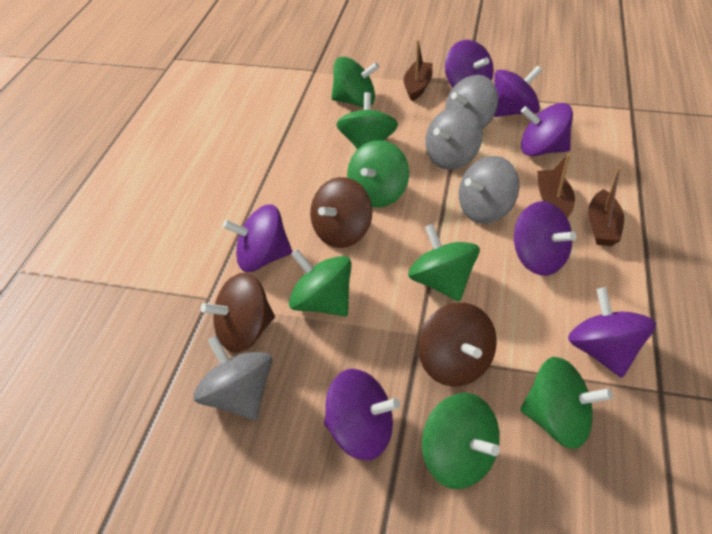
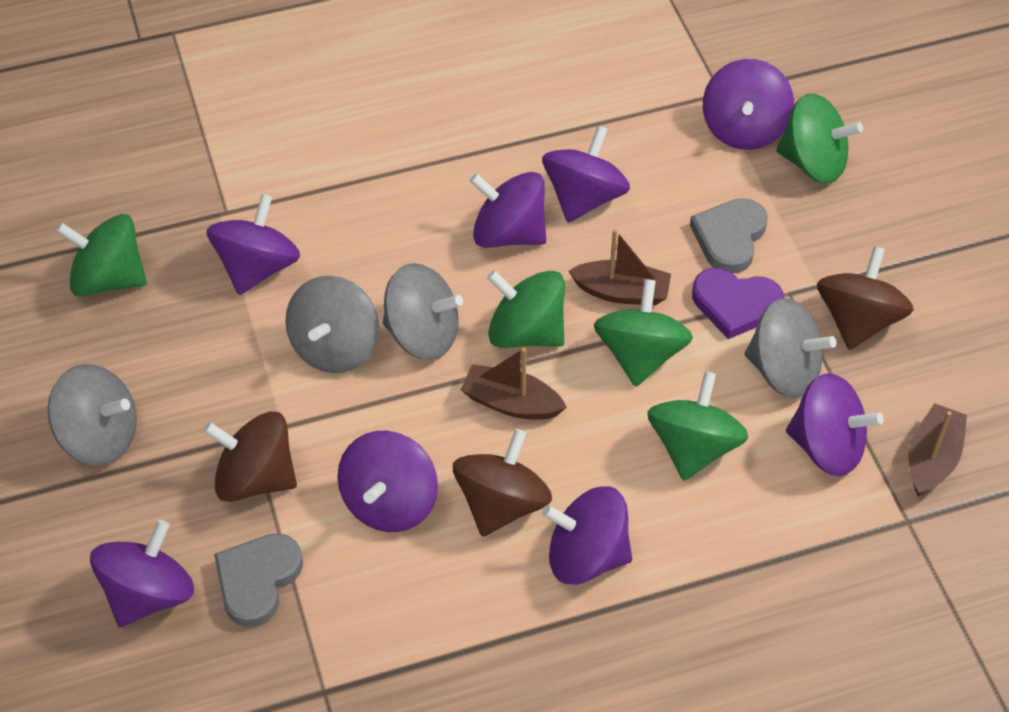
green spinning top: 7 -> 5
grey heart: 0 -> 2
purple heart: 0 -> 1
purple spinning top: 7 -> 8

